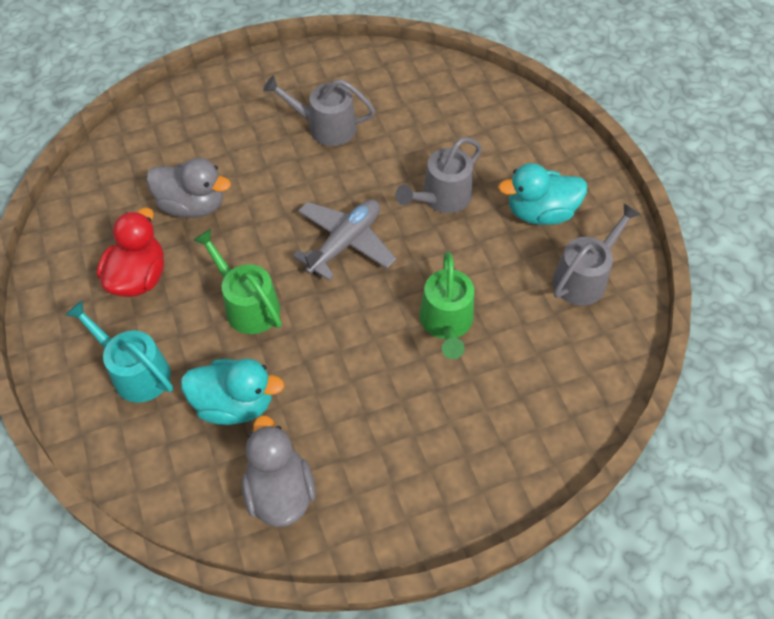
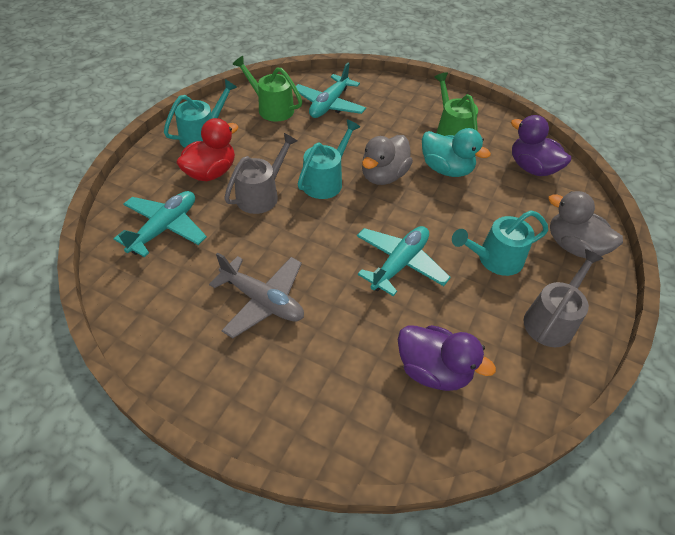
grey watering can: 3 -> 2
purple duck: 0 -> 2
turquoise duck: 2 -> 1
turquoise plane: 0 -> 3
turquoise watering can: 1 -> 3

